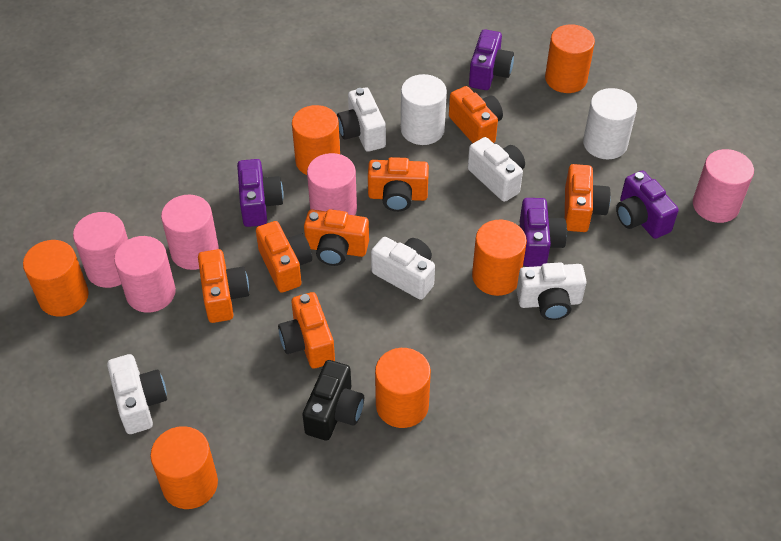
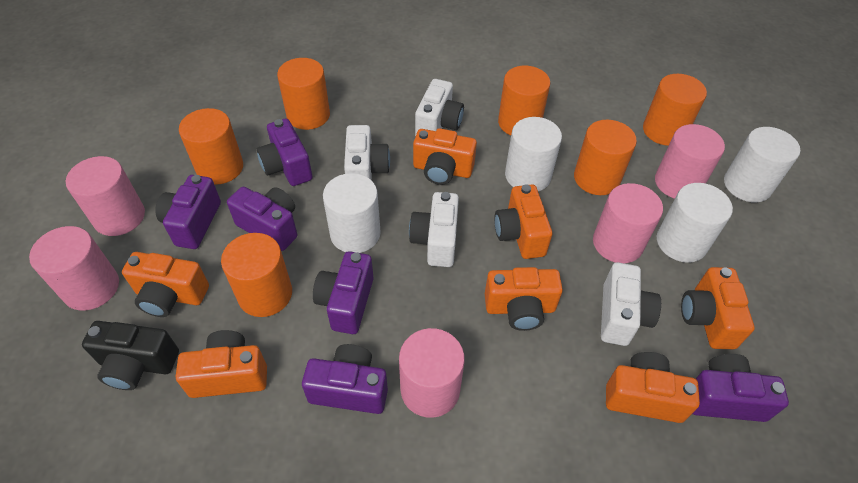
purple camera: 4 -> 6
white camera: 5 -> 4
white cylinder: 2 -> 4

